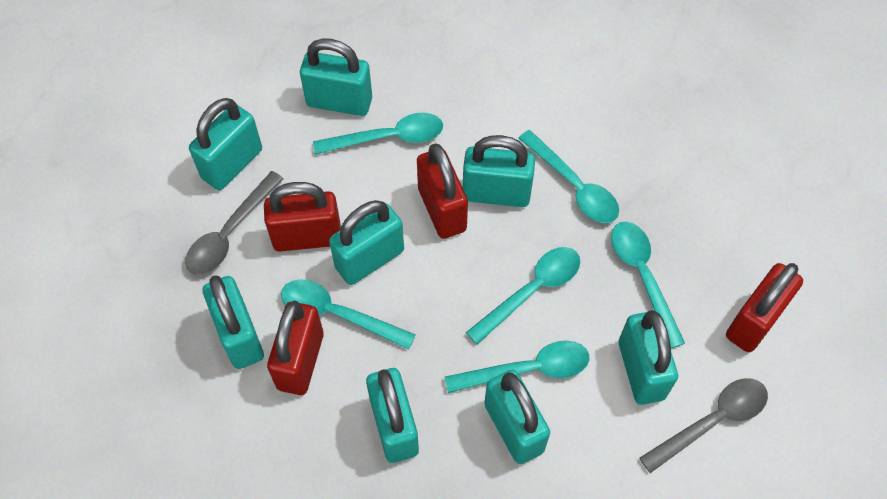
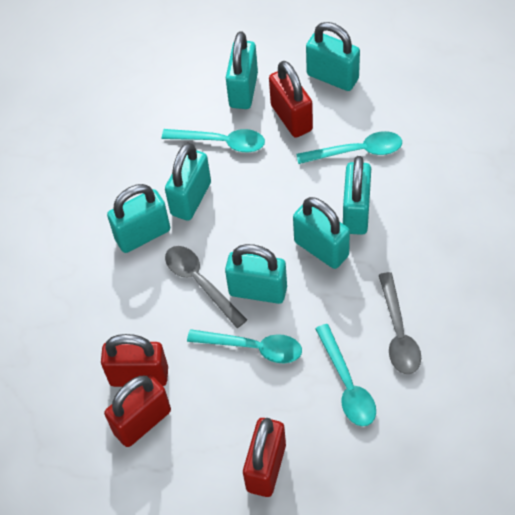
turquoise padlock: 8 -> 7
turquoise spoon: 6 -> 4

